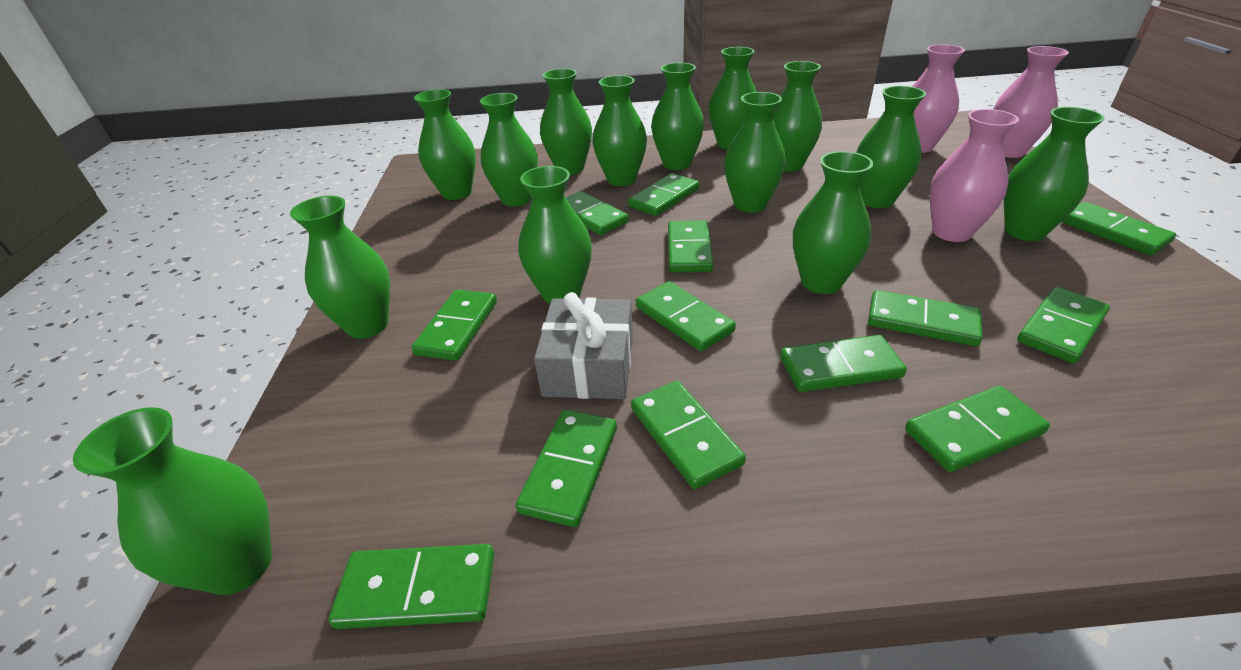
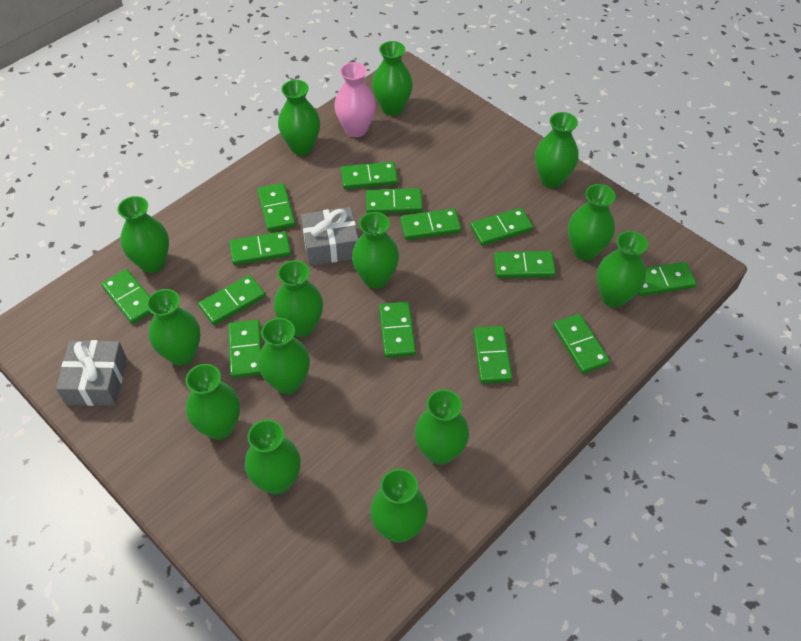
green domino: 13 -> 14
grey gift: 1 -> 2
pink vase: 3 -> 1

